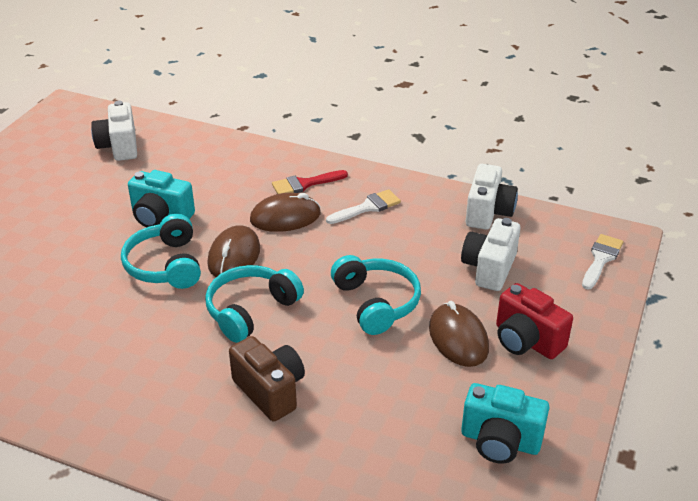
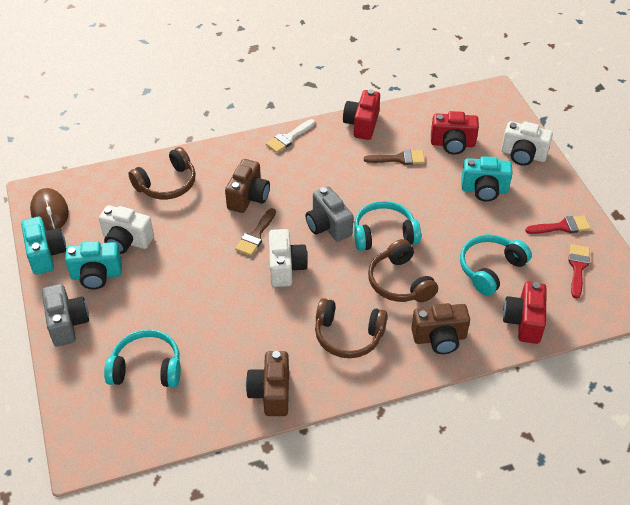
brown brush: 0 -> 2
brown camera: 1 -> 3
brown headphones: 0 -> 3
brown mouse: 3 -> 1
grey camera: 0 -> 2
red brush: 1 -> 2
red camera: 1 -> 3
turquoise camera: 2 -> 3
white brush: 2 -> 1

